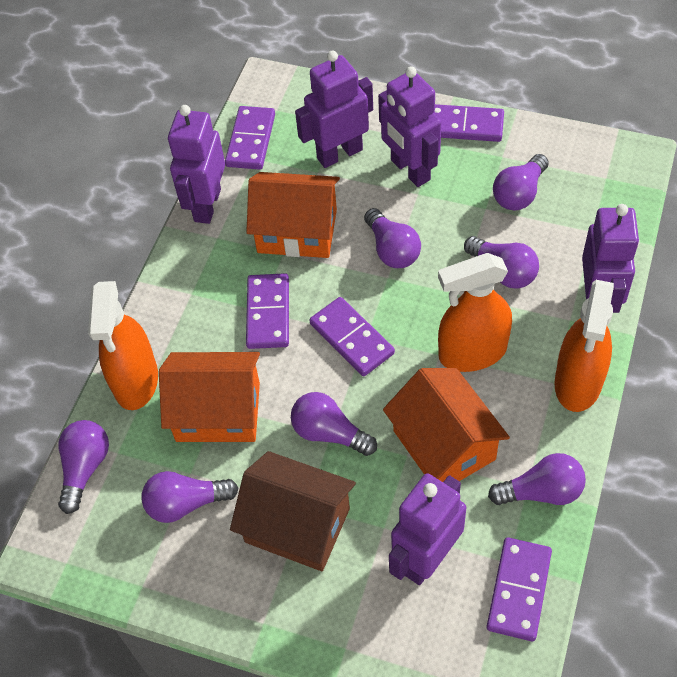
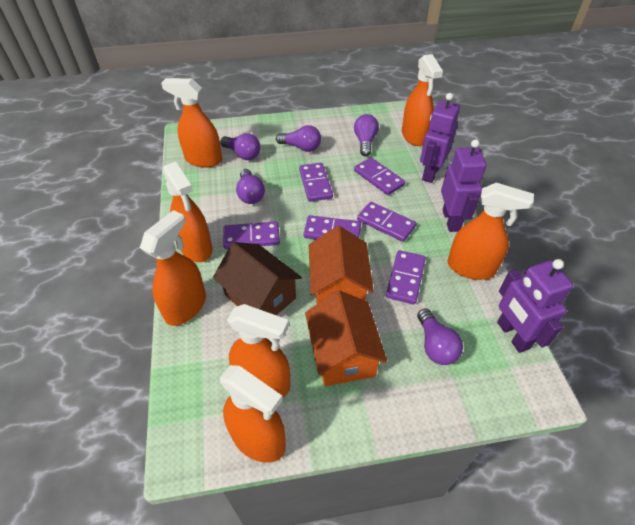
orange house: 3 -> 2
orange spray bottle: 3 -> 7
purple domino: 5 -> 6
purple light bulb: 7 -> 5
purple robot: 5 -> 3

